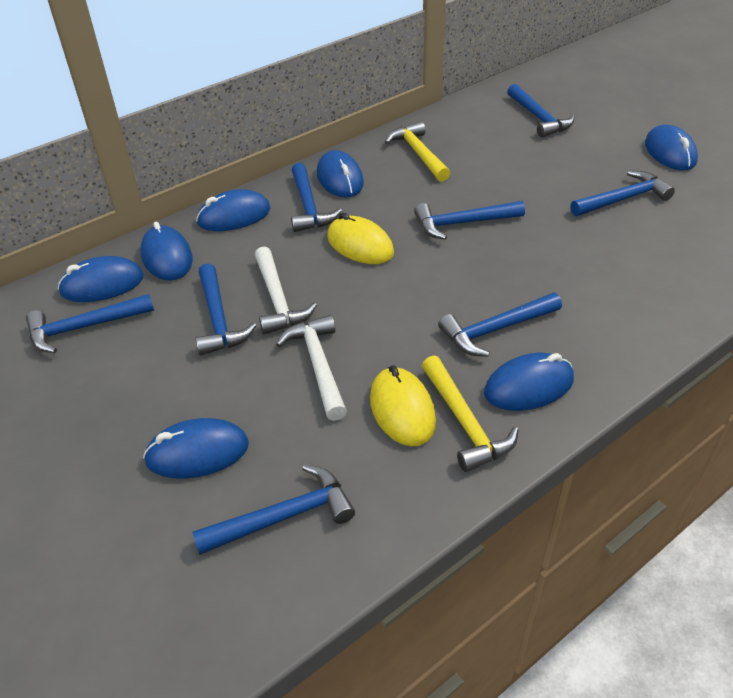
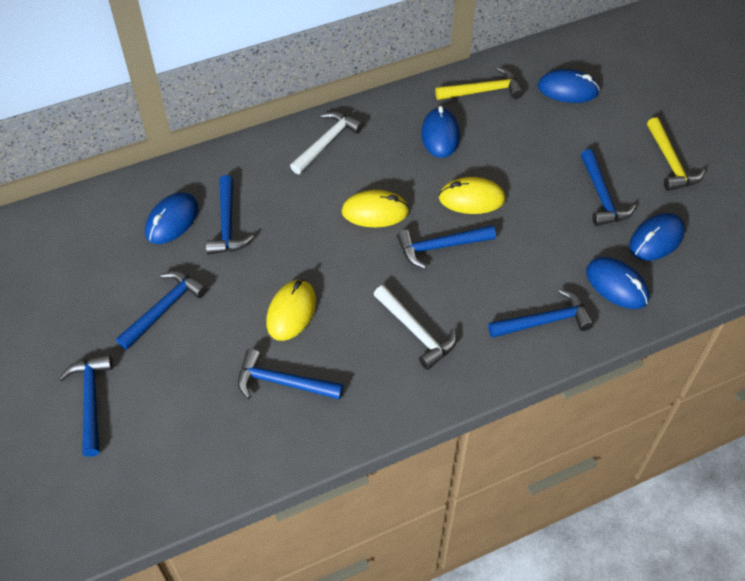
blue hammer: 8 -> 7
blue mouse: 7 -> 5
yellow mouse: 2 -> 3

